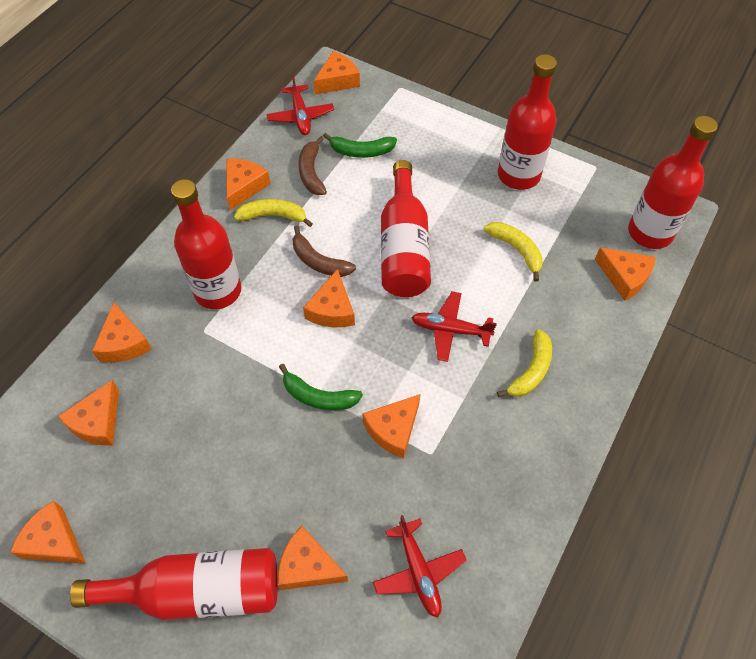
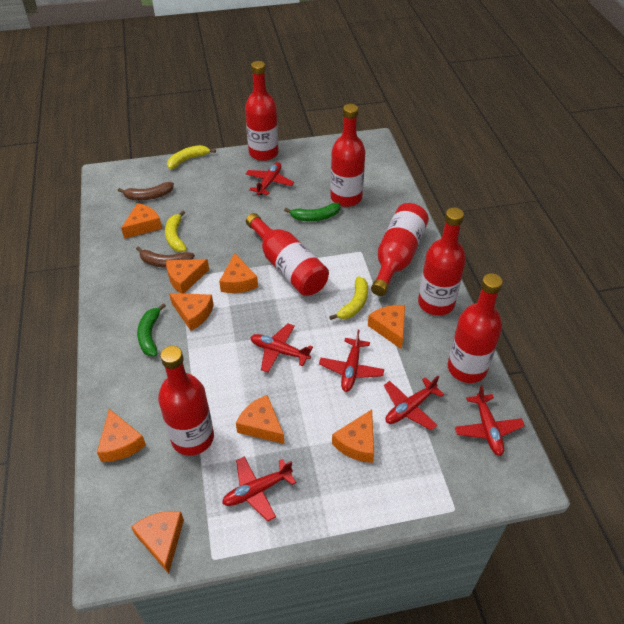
red bottle: 5 -> 7
red plane: 3 -> 6

